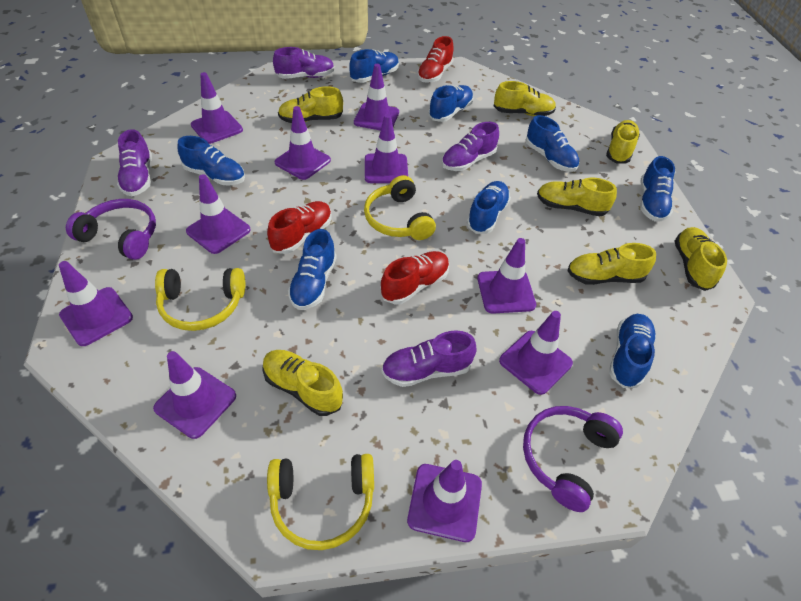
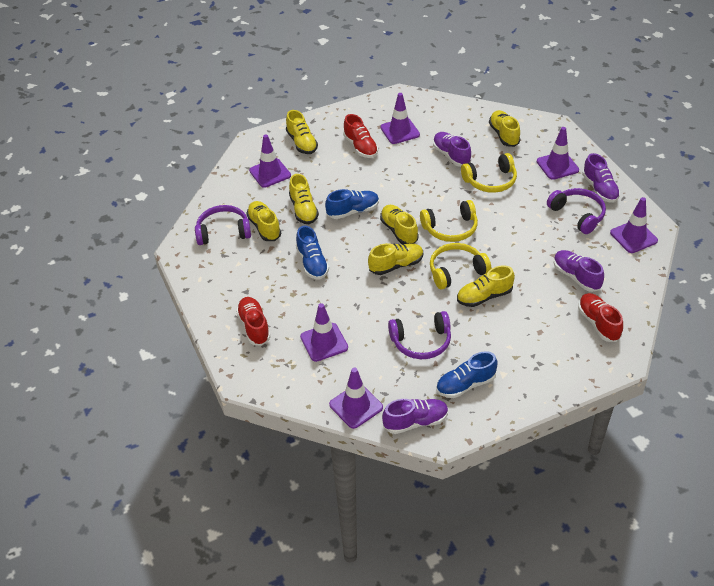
blue shoe: 8 -> 3
purple headphones: 2 -> 3
purple traffic cone: 10 -> 6

